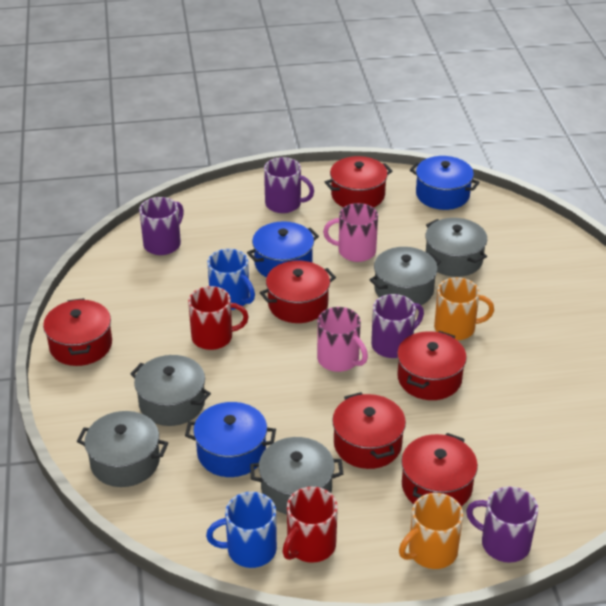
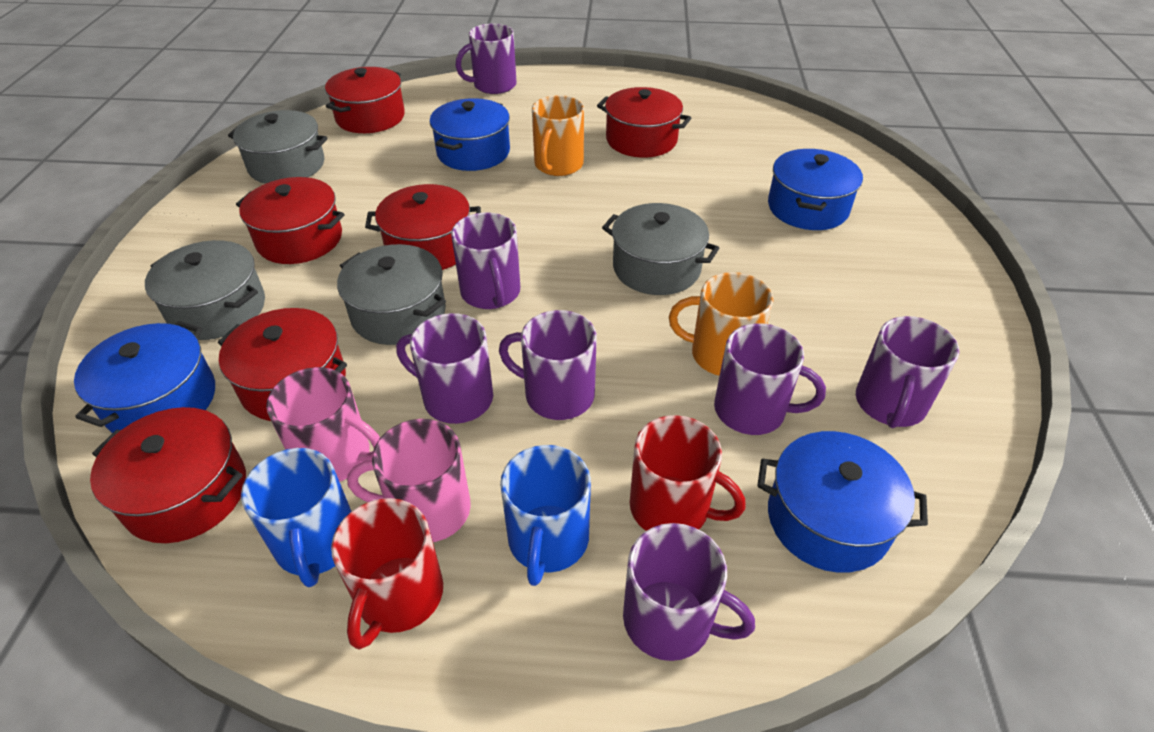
blue pot: 3 -> 4
grey pot: 5 -> 4
purple mug: 4 -> 7

